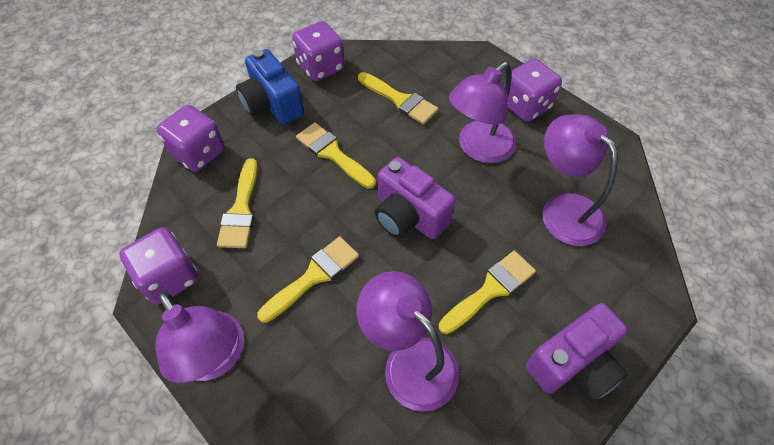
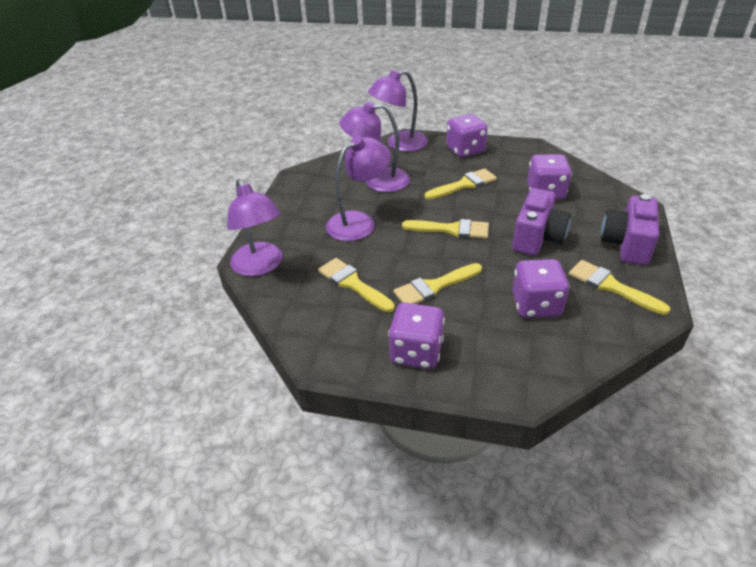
blue camera: 1 -> 0

